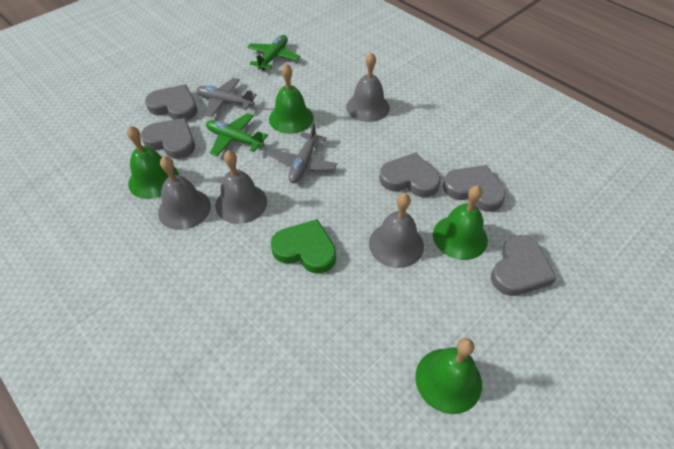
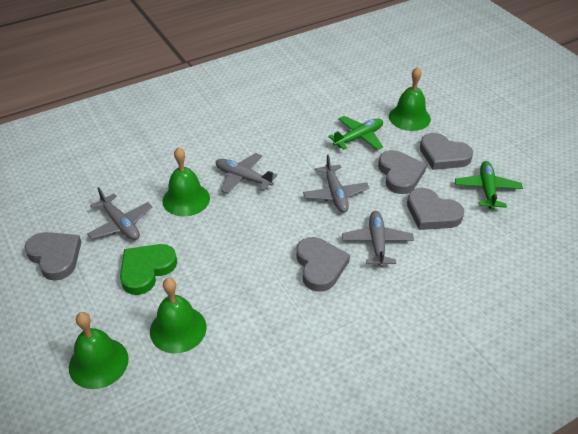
grey bell: 4 -> 0
grey plane: 2 -> 4

